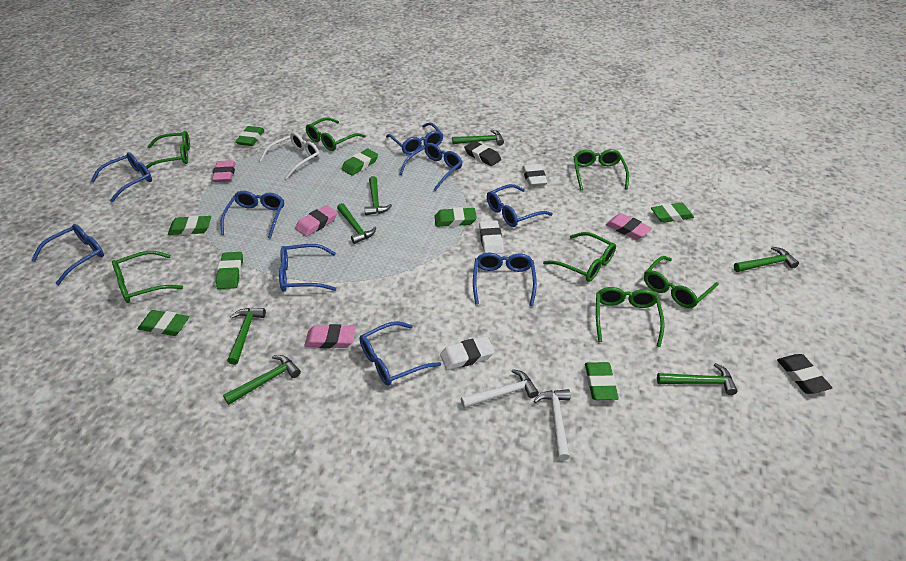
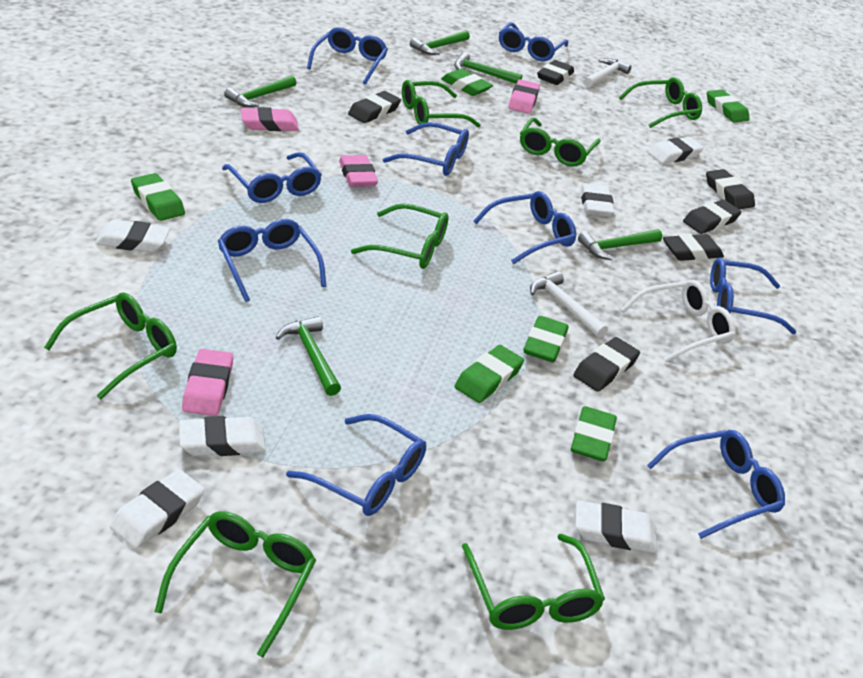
black eraser: 2 -> 6
green eraser: 8 -> 6
green hammer: 7 -> 5
white eraser: 3 -> 6

